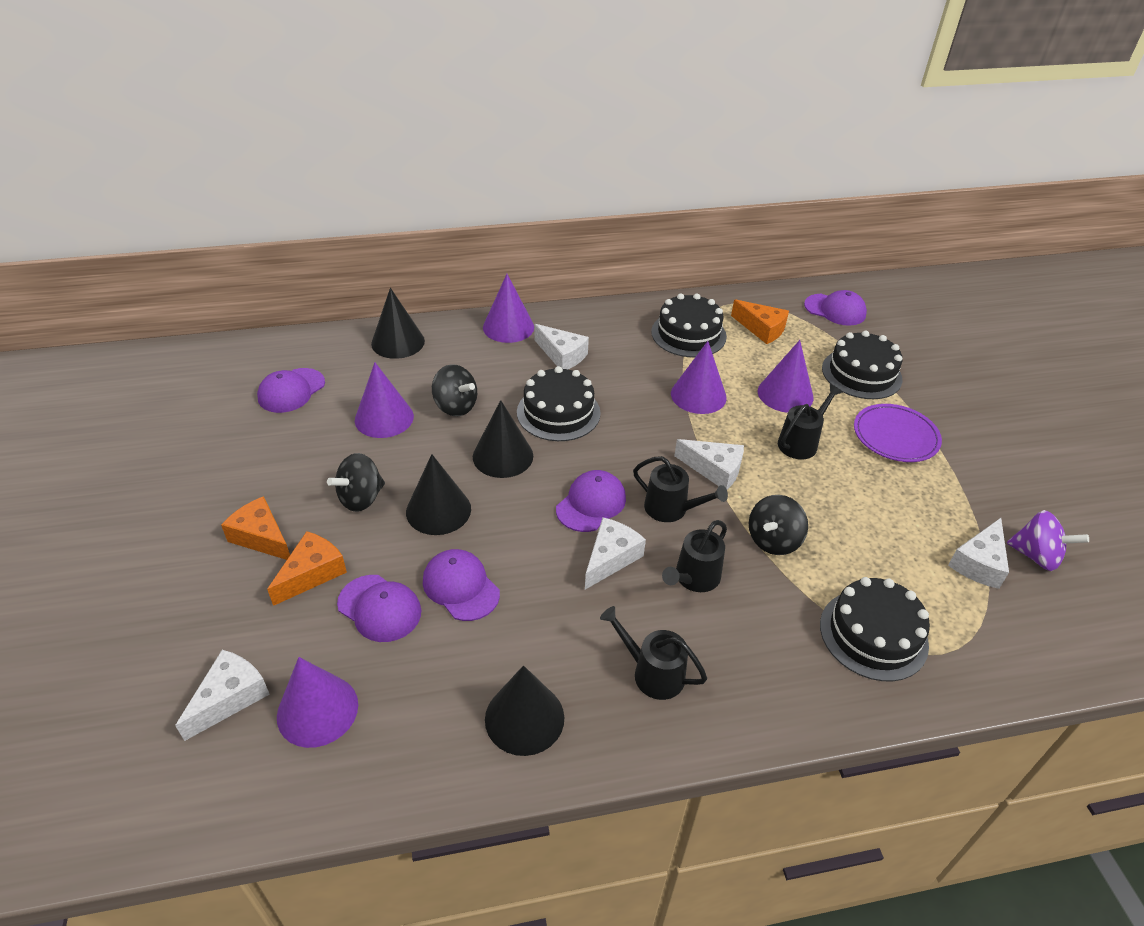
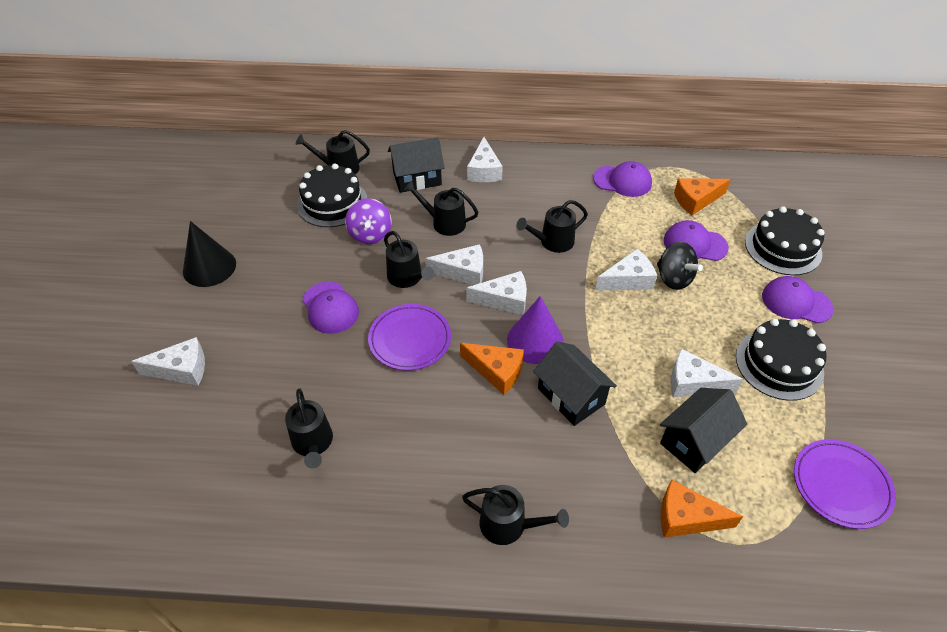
black cake: 4 -> 3
black cone: 4 -> 1
black house: 0 -> 3
black spinning top: 3 -> 1
black watering can: 4 -> 6
purple cap: 5 -> 4
purple cone: 5 -> 1
purple plate: 1 -> 2
white cheese: 5 -> 6

